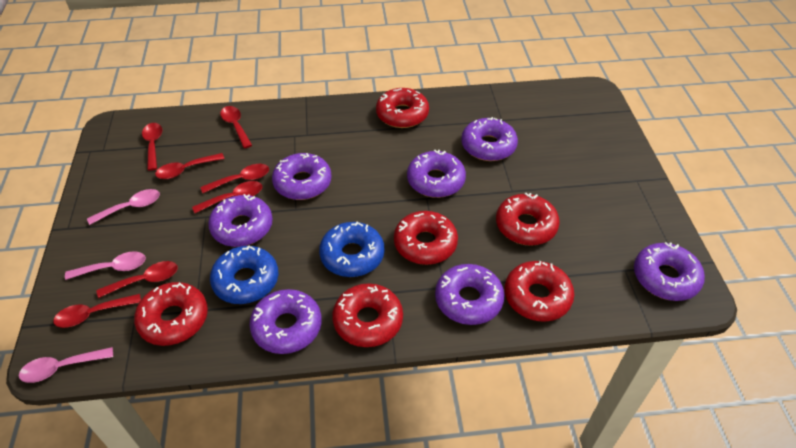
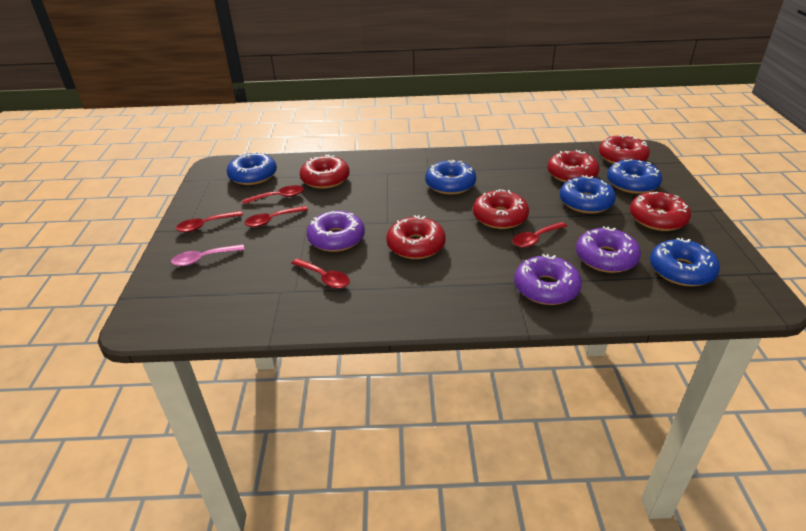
blue donut: 2 -> 5
pink spoon: 3 -> 1
purple donut: 7 -> 3
red spoon: 7 -> 5

